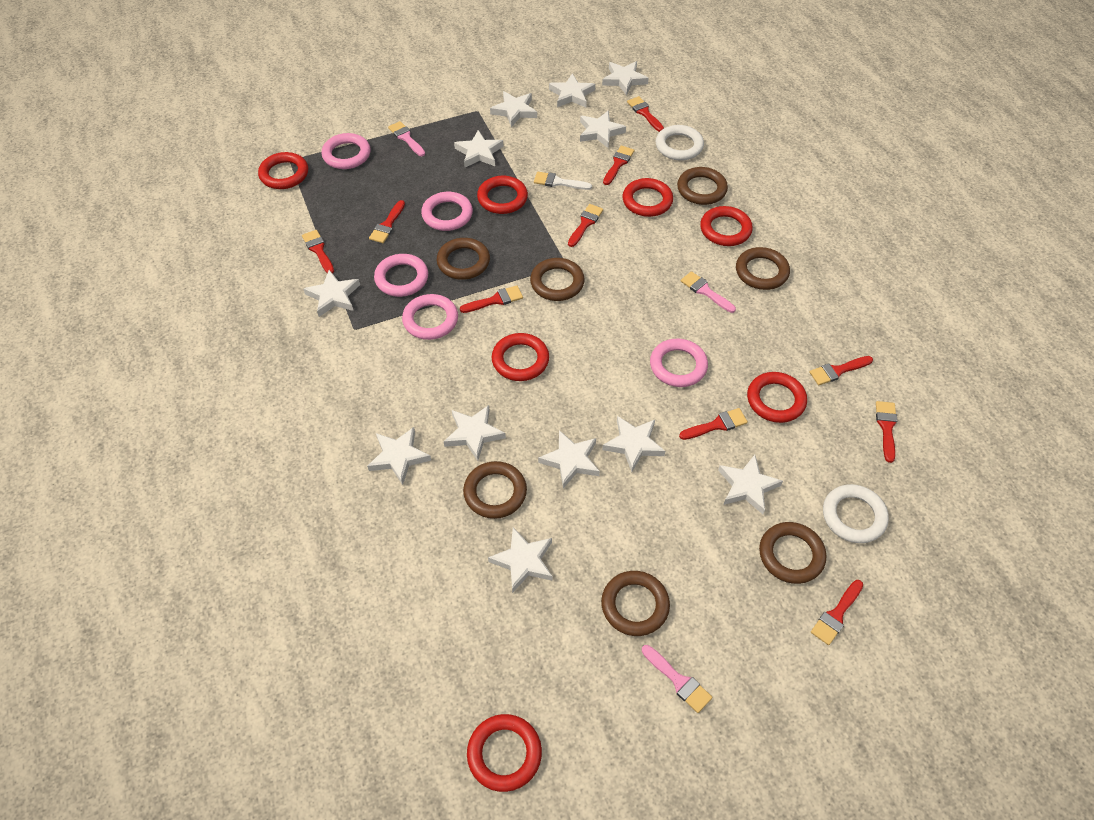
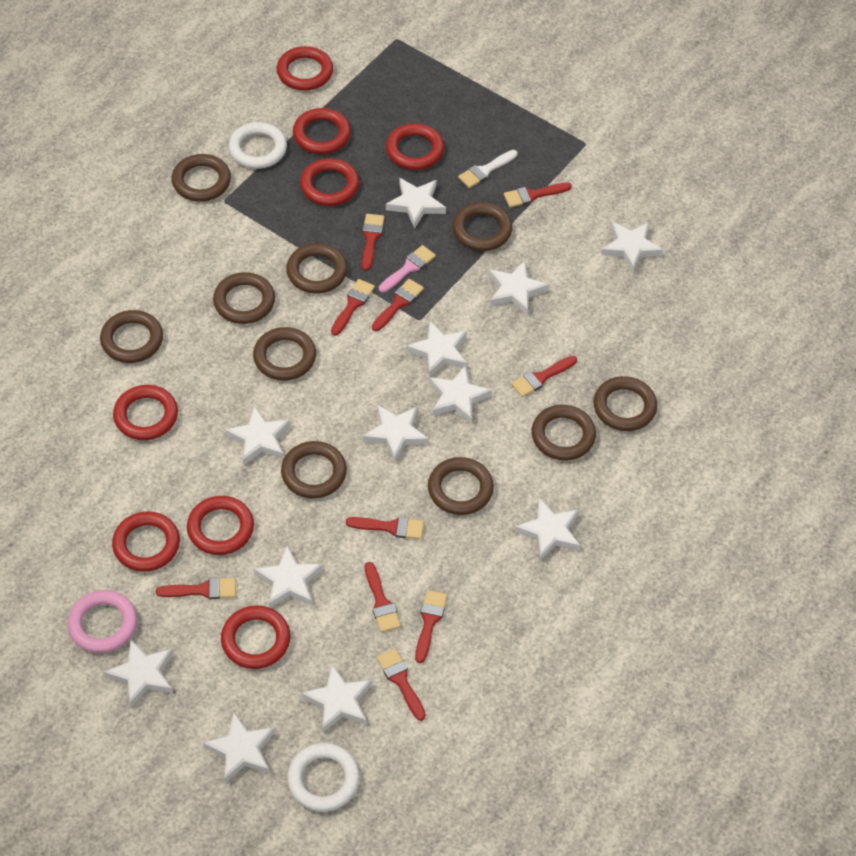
brown ring: 7 -> 10
pink brush: 3 -> 1
pink ring: 5 -> 1
red ring: 7 -> 8

